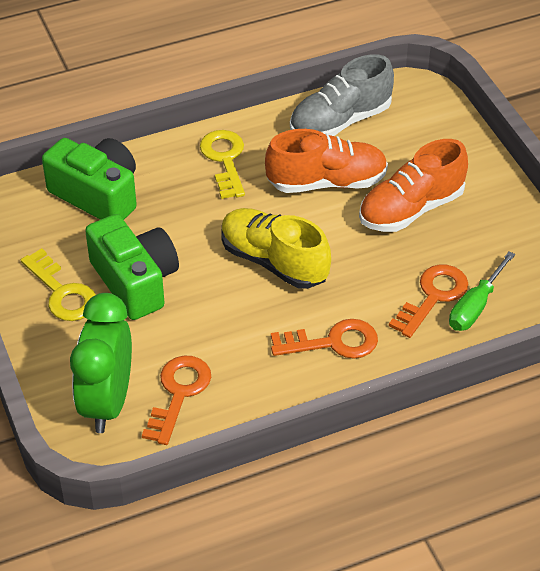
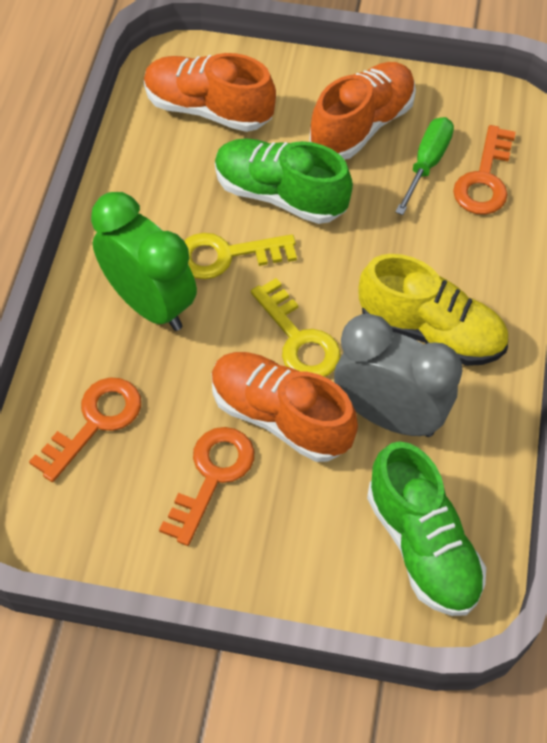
green camera: 2 -> 0
green shoe: 0 -> 2
grey clock: 0 -> 1
grey shoe: 1 -> 0
orange shoe: 2 -> 3

